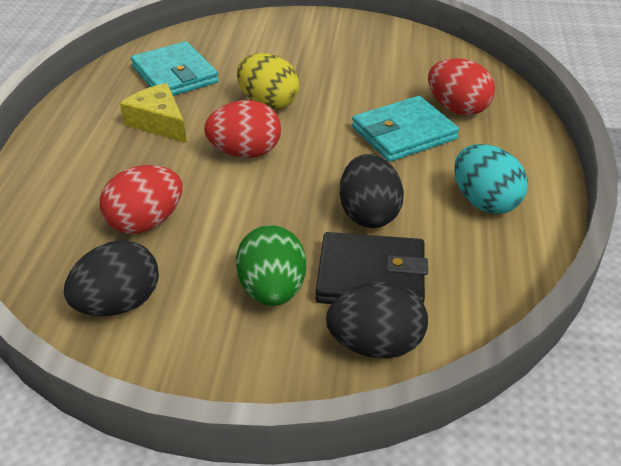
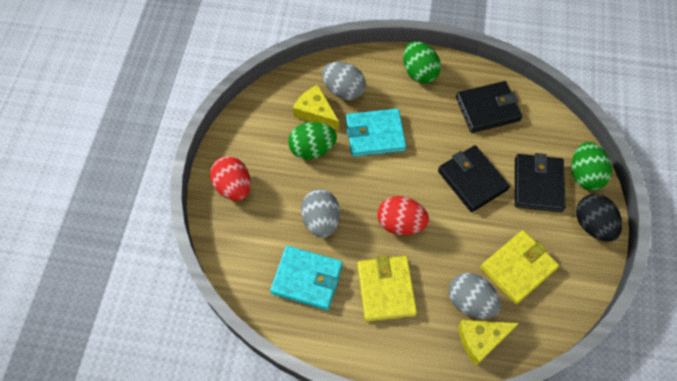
black egg: 3 -> 1
black wallet: 1 -> 3
green egg: 1 -> 3
grey egg: 0 -> 3
red egg: 3 -> 2
turquoise egg: 1 -> 0
yellow cheese: 1 -> 2
yellow egg: 1 -> 0
yellow wallet: 0 -> 2

